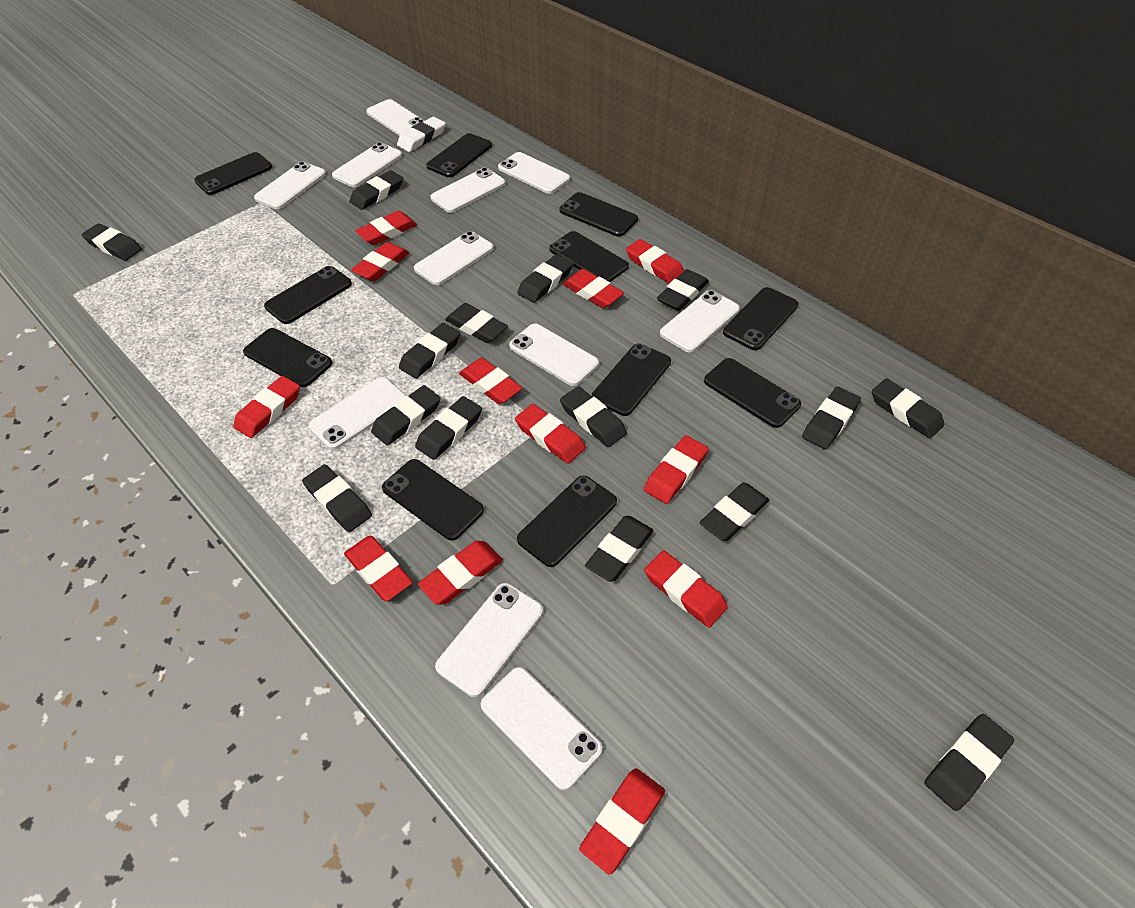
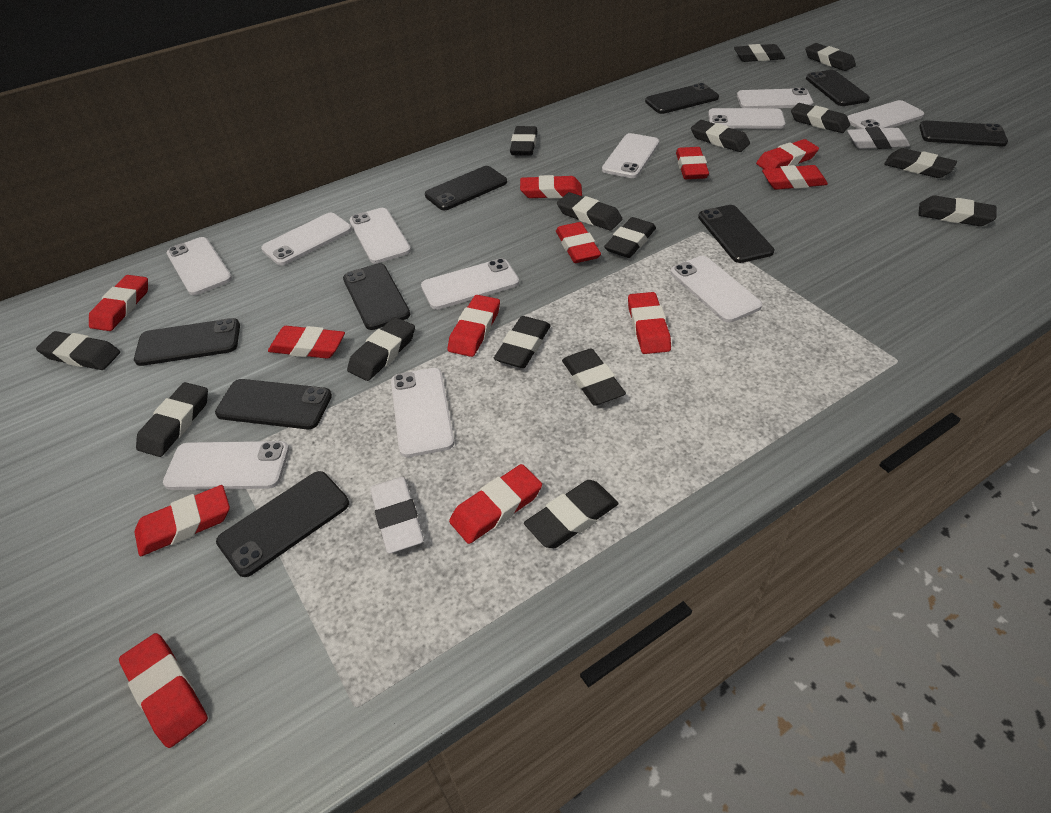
black phone: 11 -> 9
white eraser: 1 -> 2

